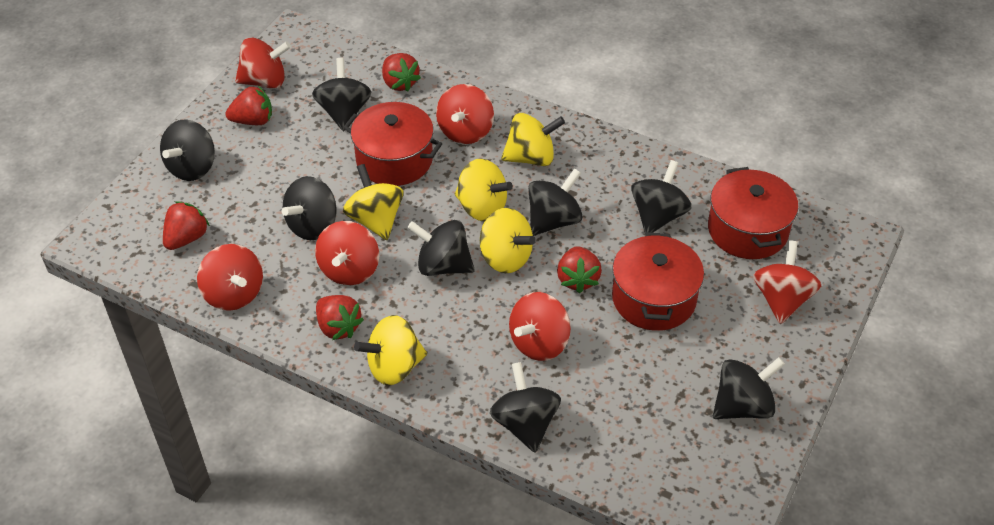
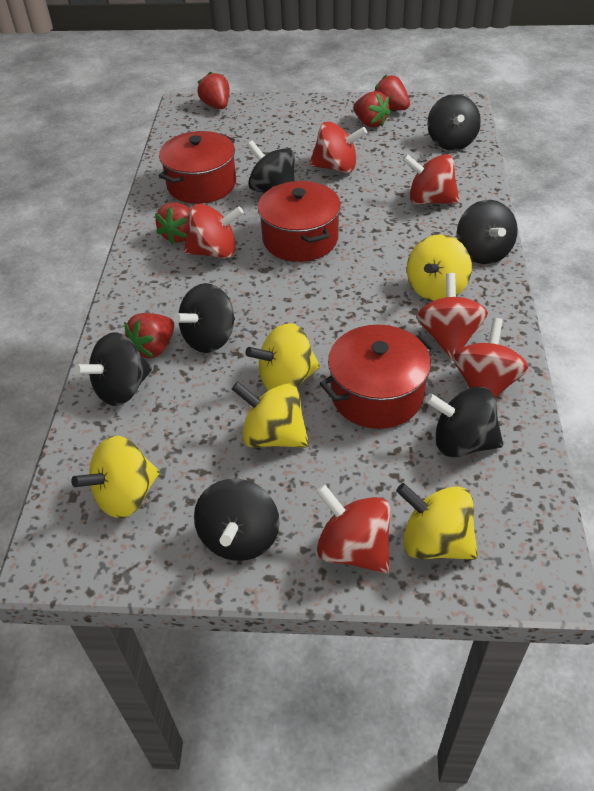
black spinning top: 8 -> 7

